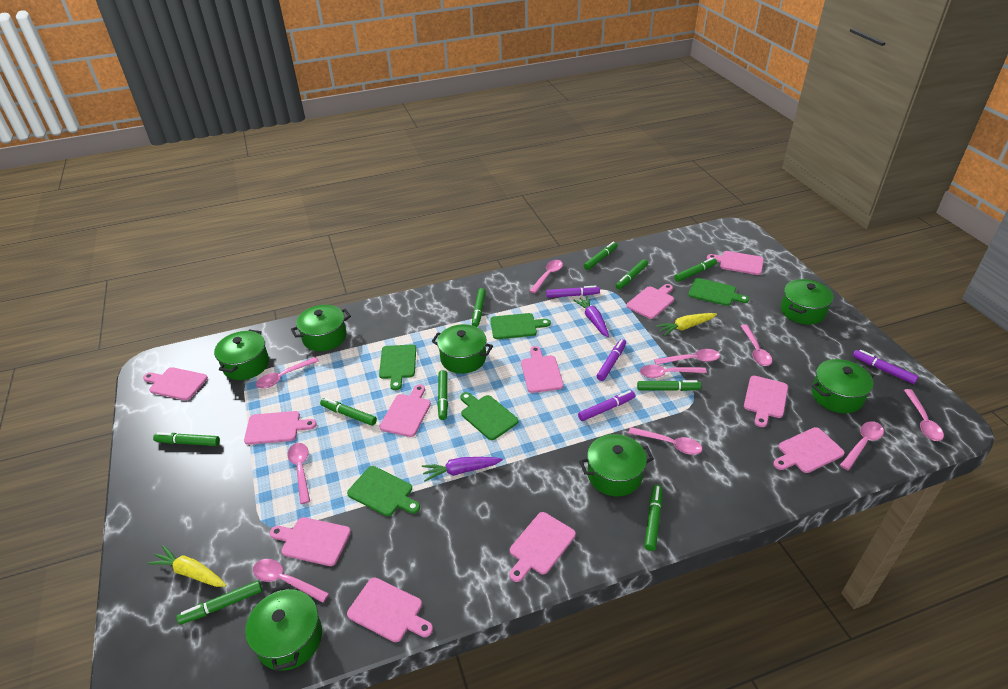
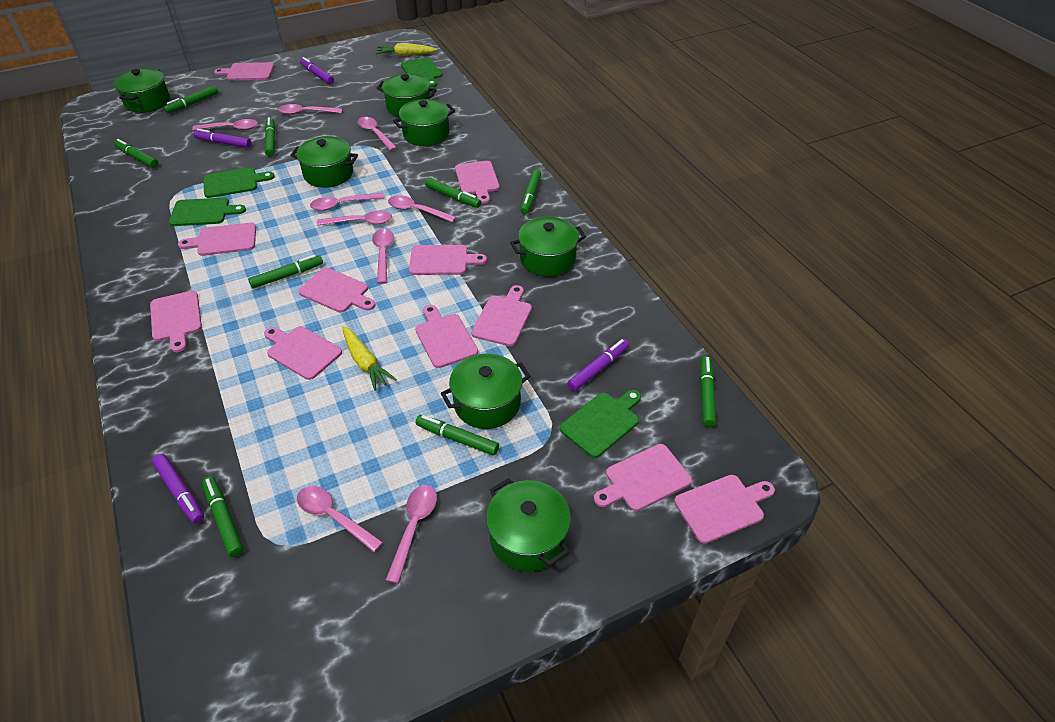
green cutting board: 5 -> 4
green marker: 10 -> 9
pink spoon: 10 -> 9
purple carrot: 2 -> 0

